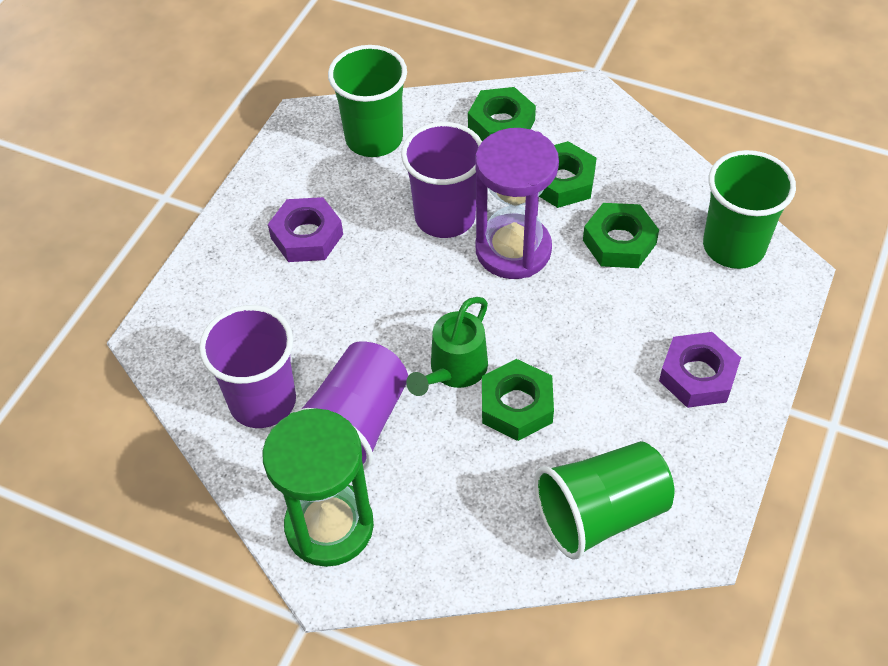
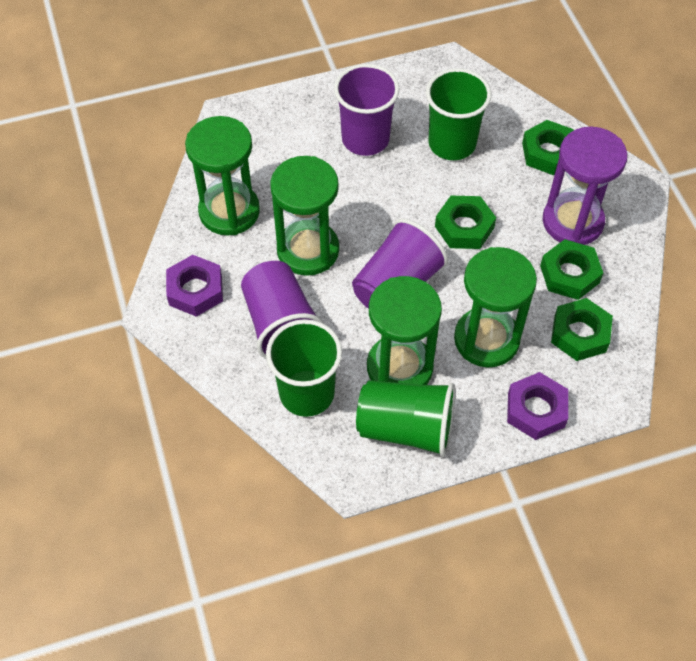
green hourglass: 1 -> 4
green watering can: 1 -> 0

